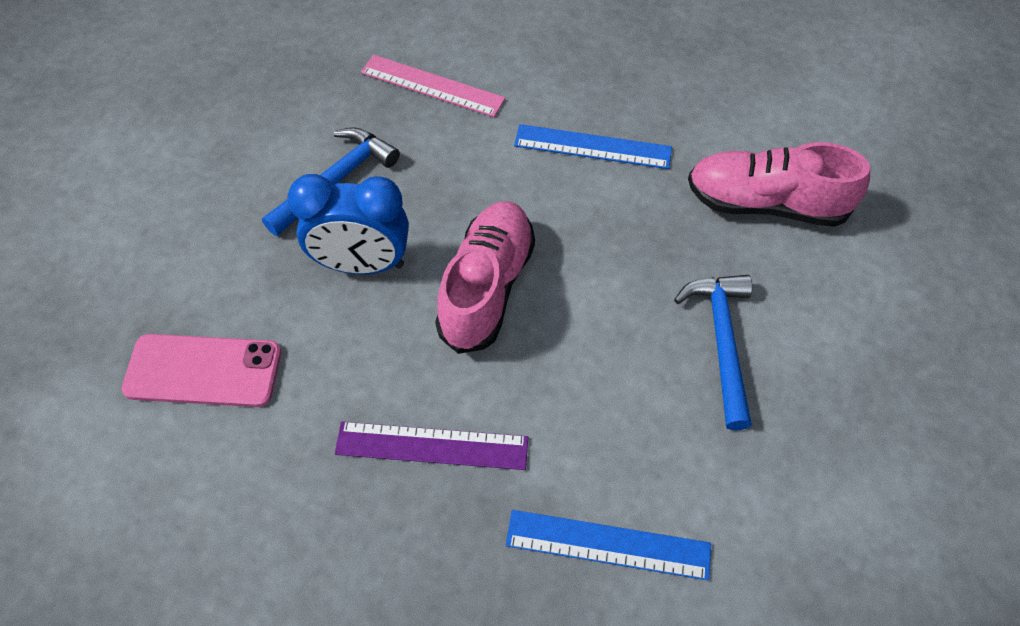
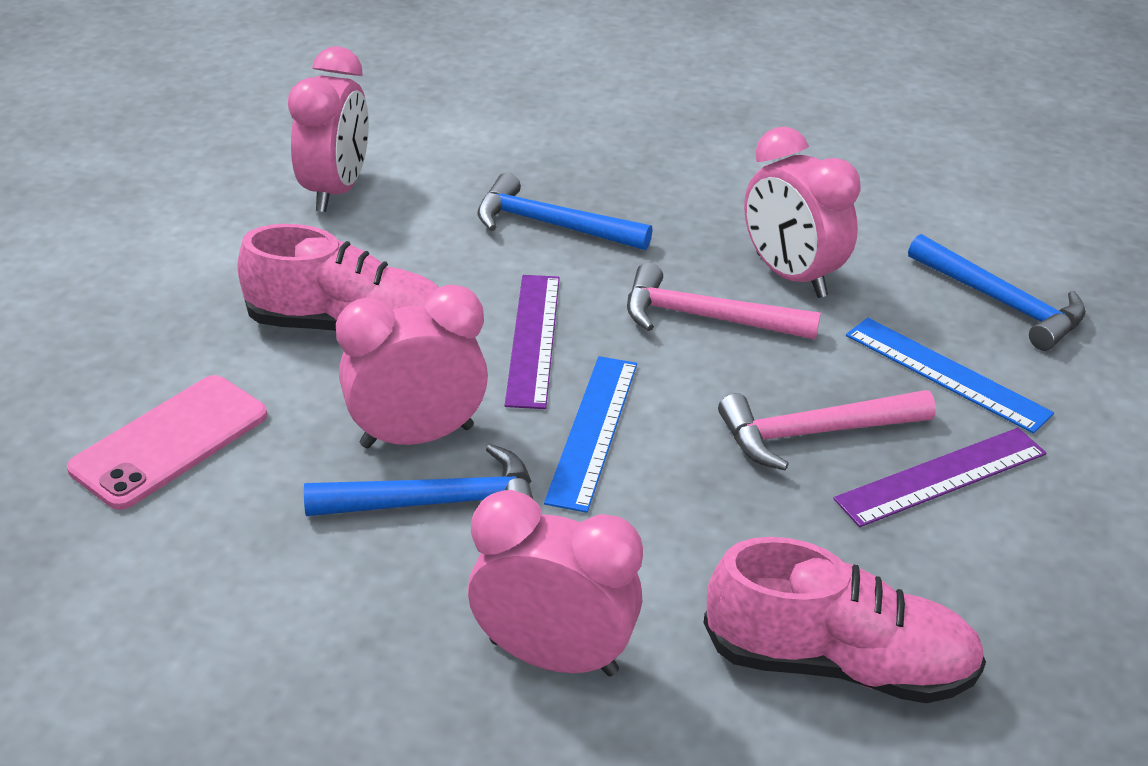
blue clock: 1 -> 0
blue hammer: 2 -> 3
pink clock: 0 -> 4
pink hammer: 0 -> 2
pink ruler: 1 -> 0
purple ruler: 1 -> 2

